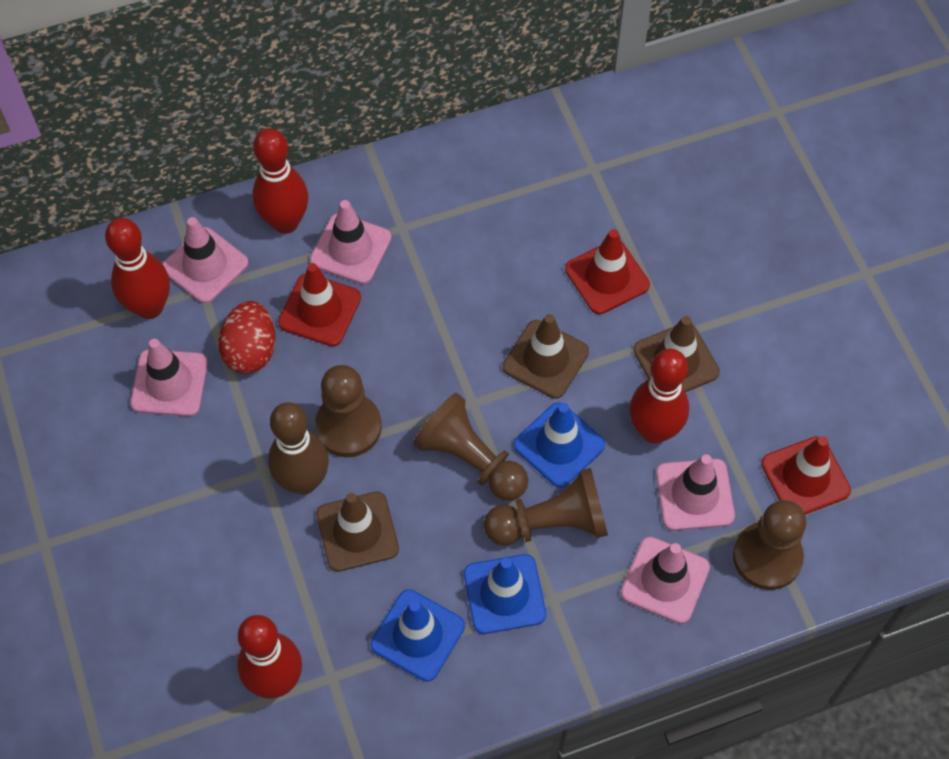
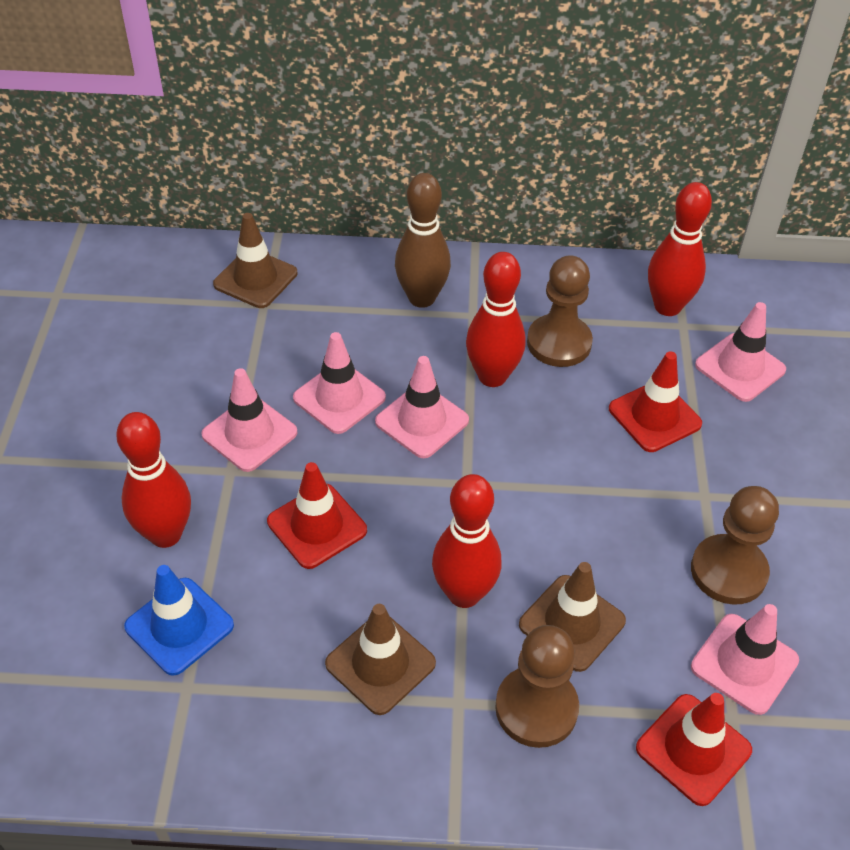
blue traffic cone: 3 -> 1
brown pawn: 4 -> 3
red egg: 1 -> 0

